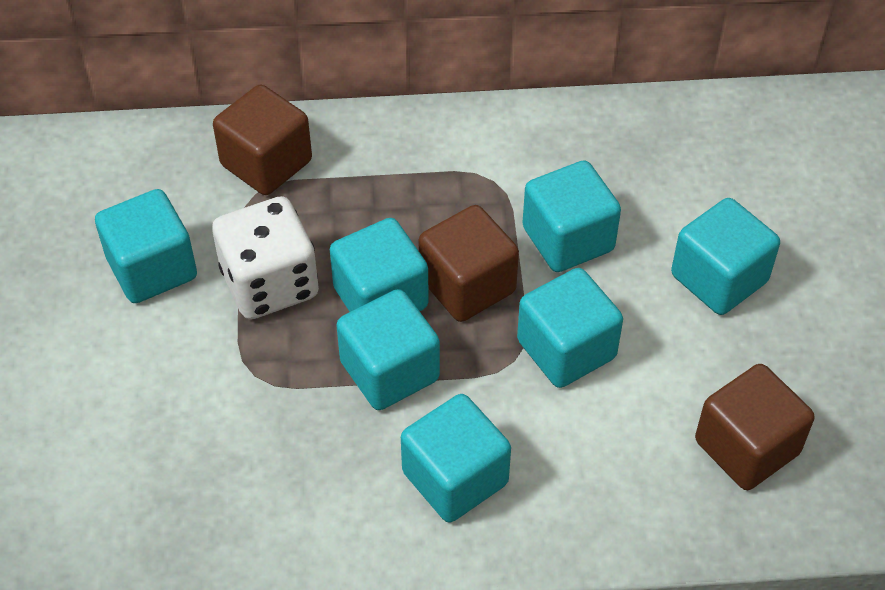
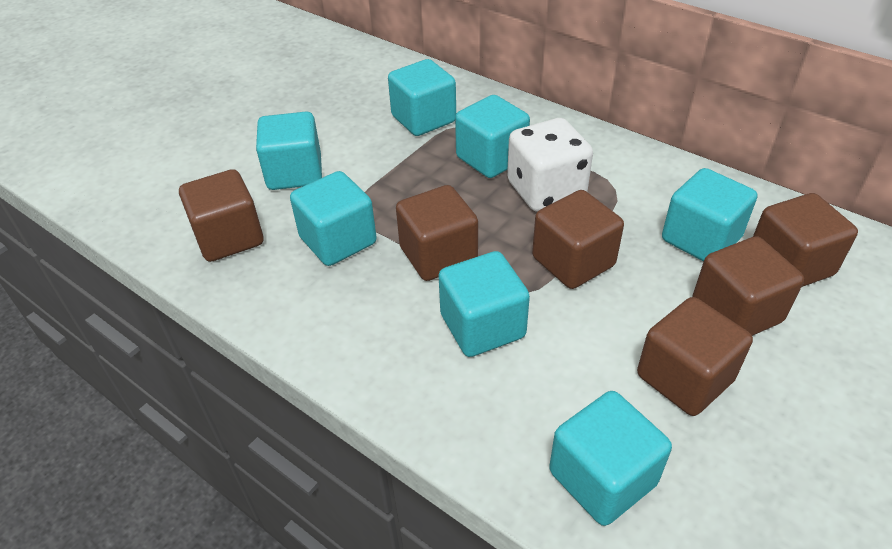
brown cube: 3 -> 6

